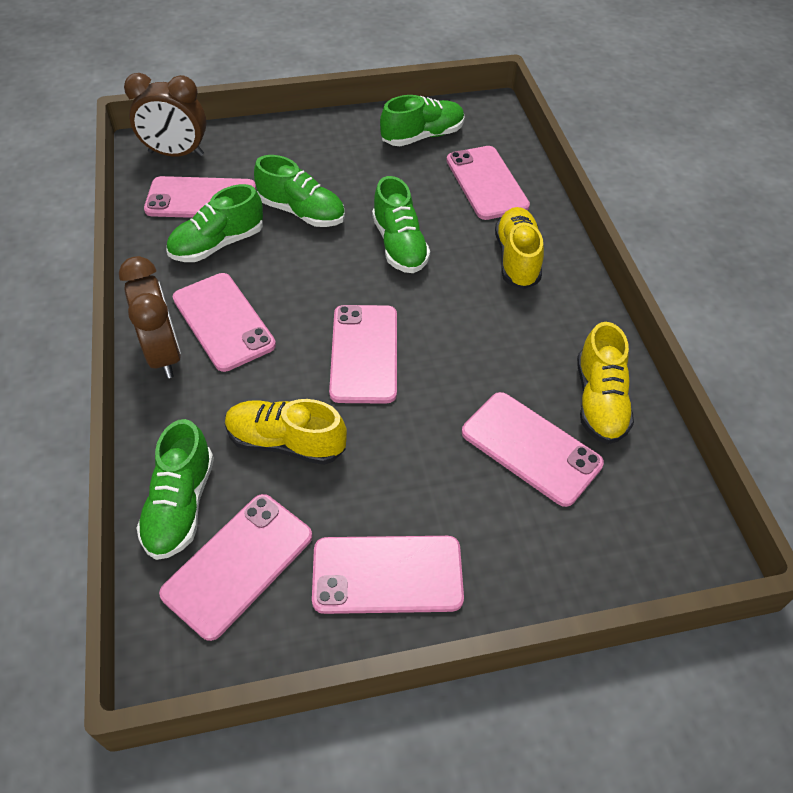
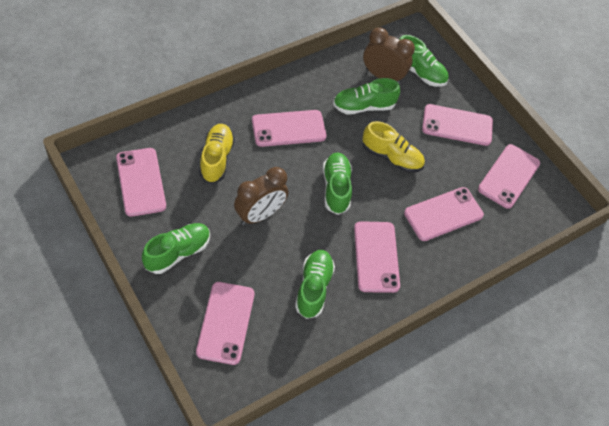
yellow shoe: 3 -> 2

